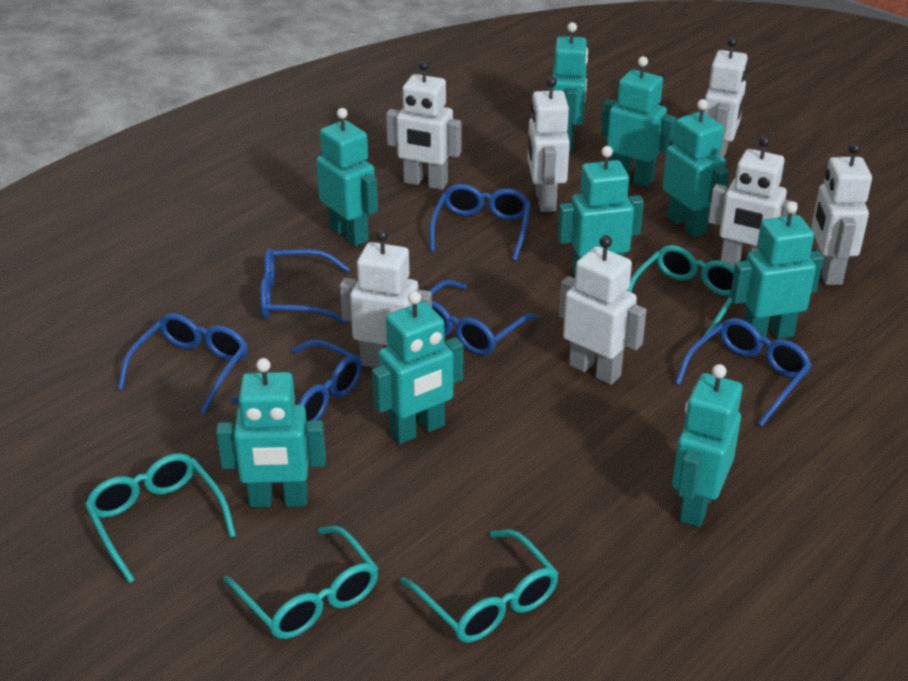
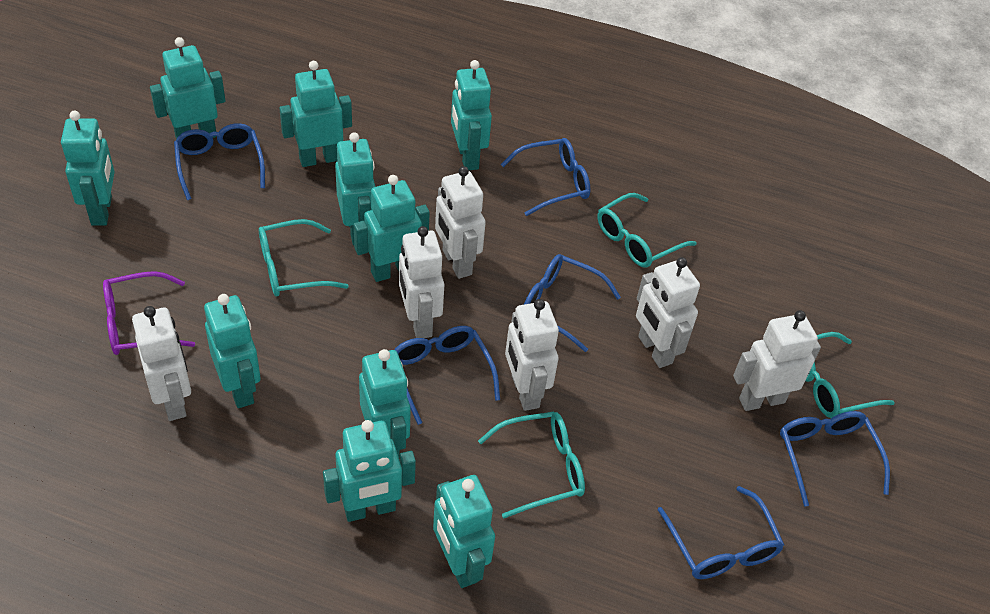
purple glasses: 0 -> 1
turquoise robot: 9 -> 10
white robot: 7 -> 6

